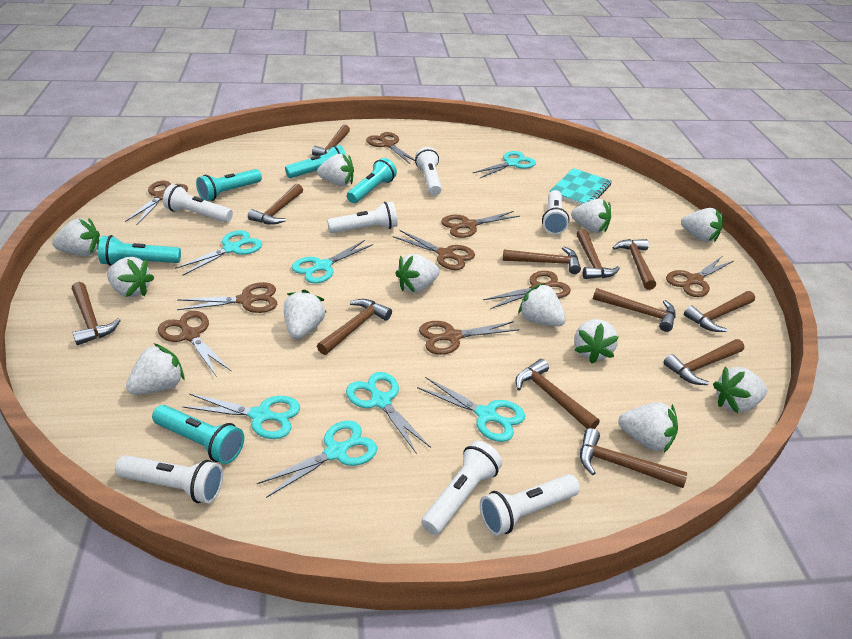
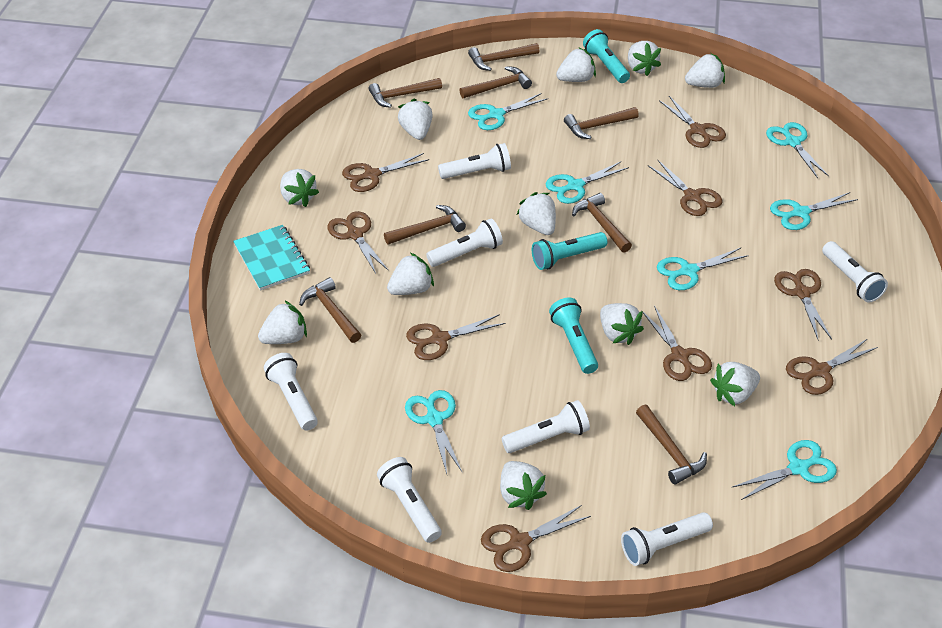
brown hammer: 12 -> 8
turquoise flashlight: 5 -> 3
white strawberry: 12 -> 11

